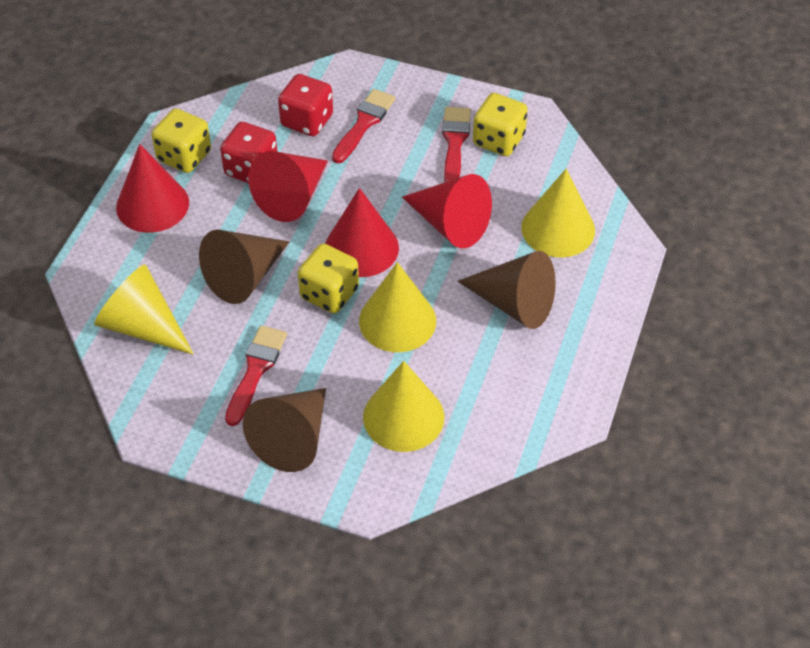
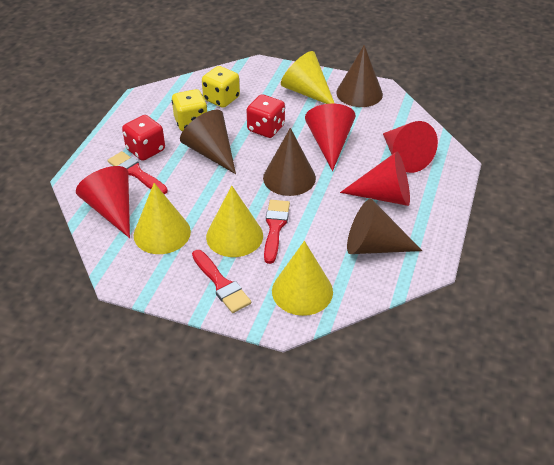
brown cone: 3 -> 4
yellow dice: 3 -> 2

